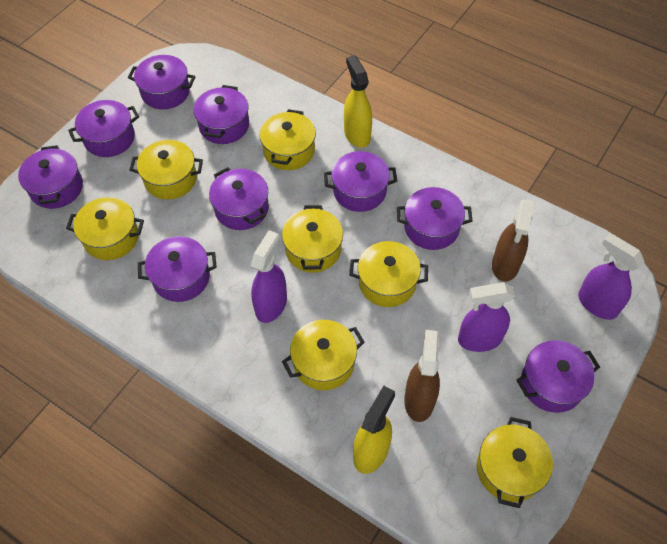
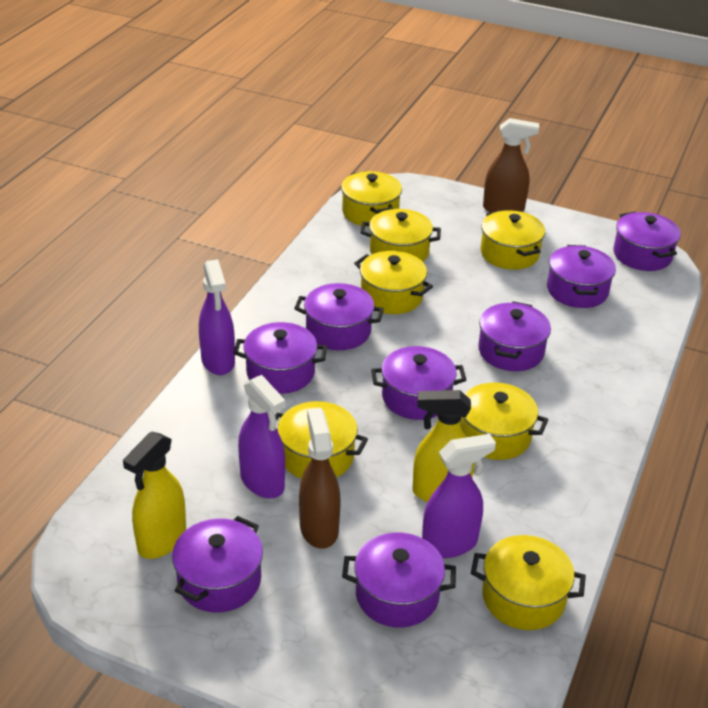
purple pot: 9 -> 8

